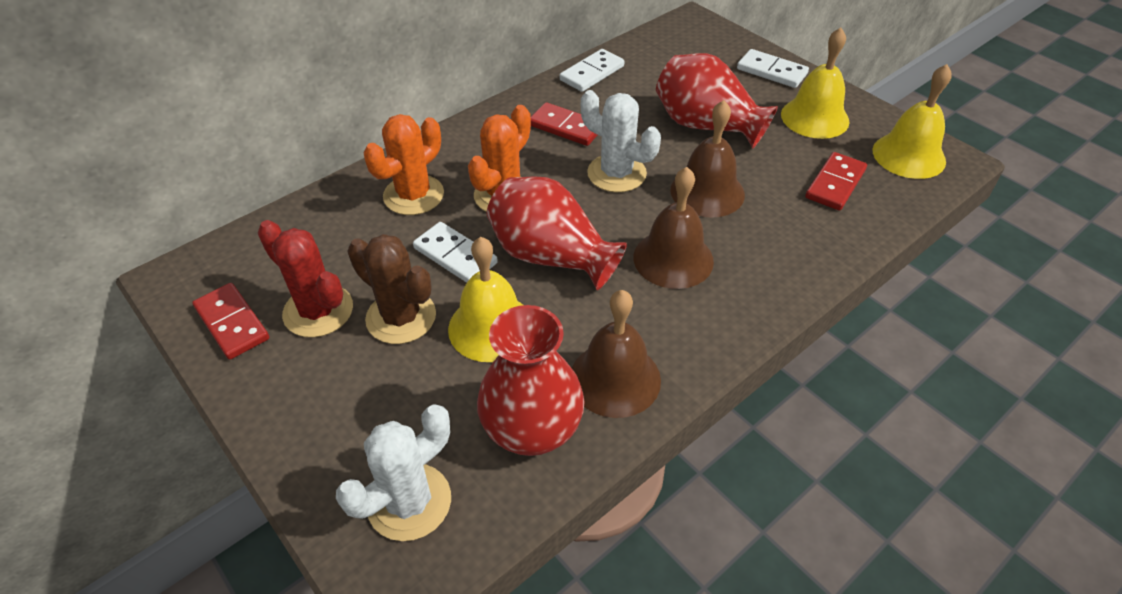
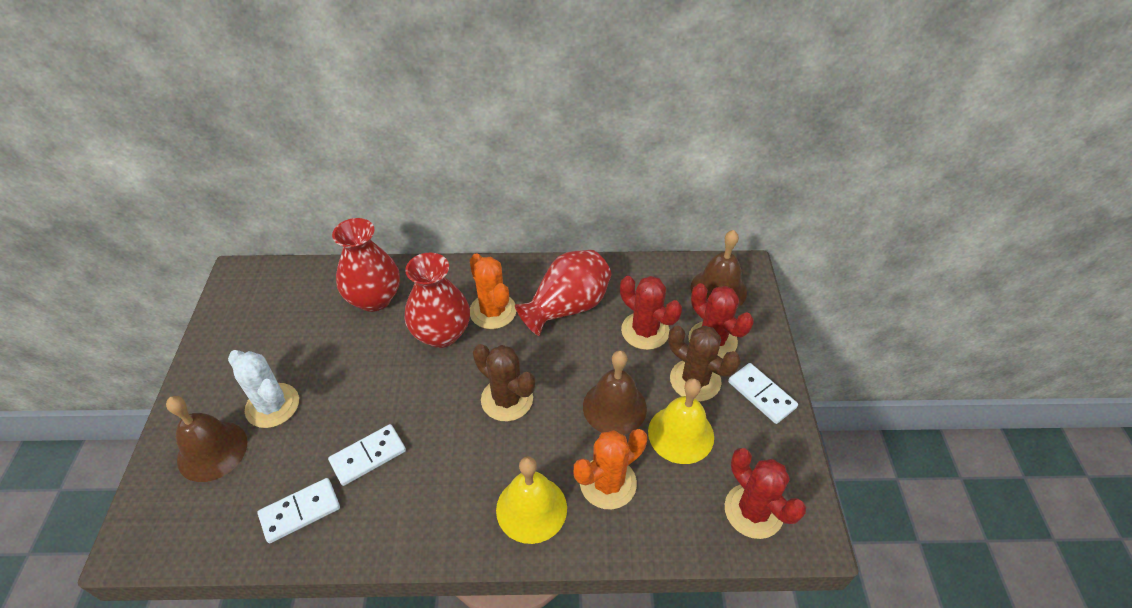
brown cactus: 1 -> 2
red cactus: 1 -> 3
red domino: 3 -> 0
white cactus: 2 -> 1
yellow bell: 3 -> 2

